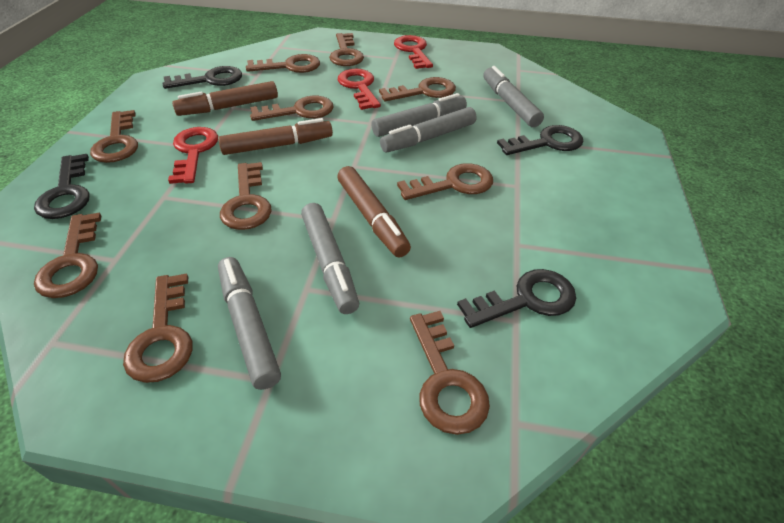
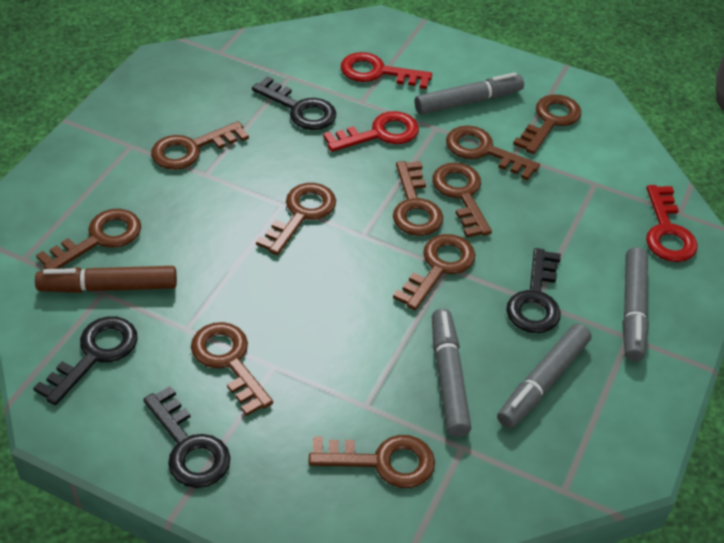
brown marker: 3 -> 1
grey marker: 5 -> 4

